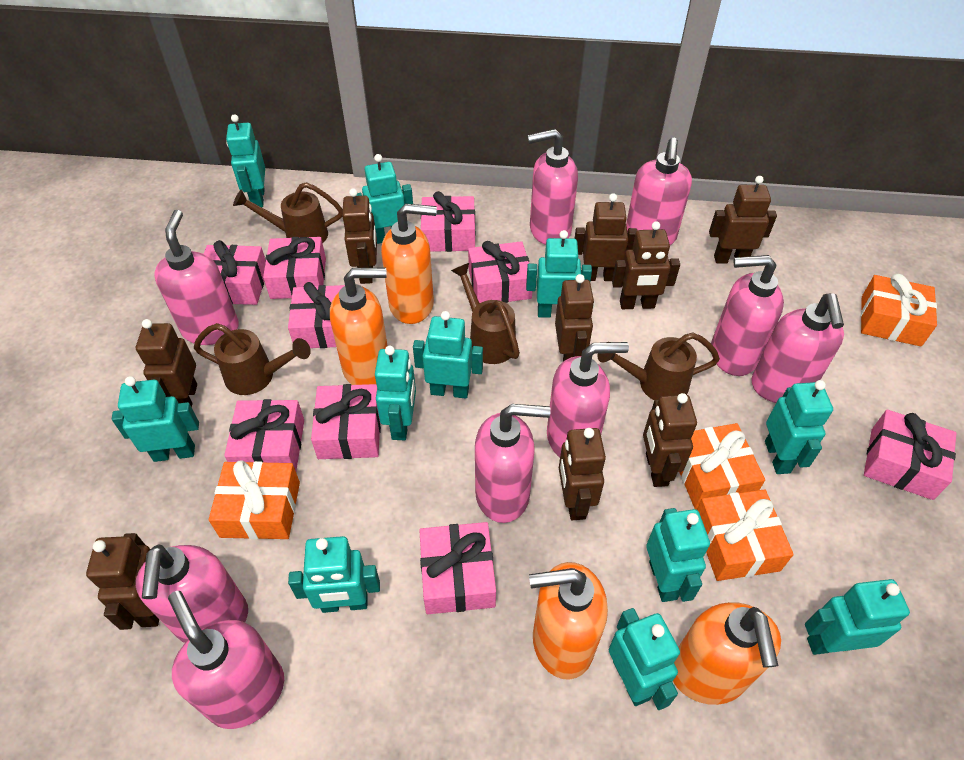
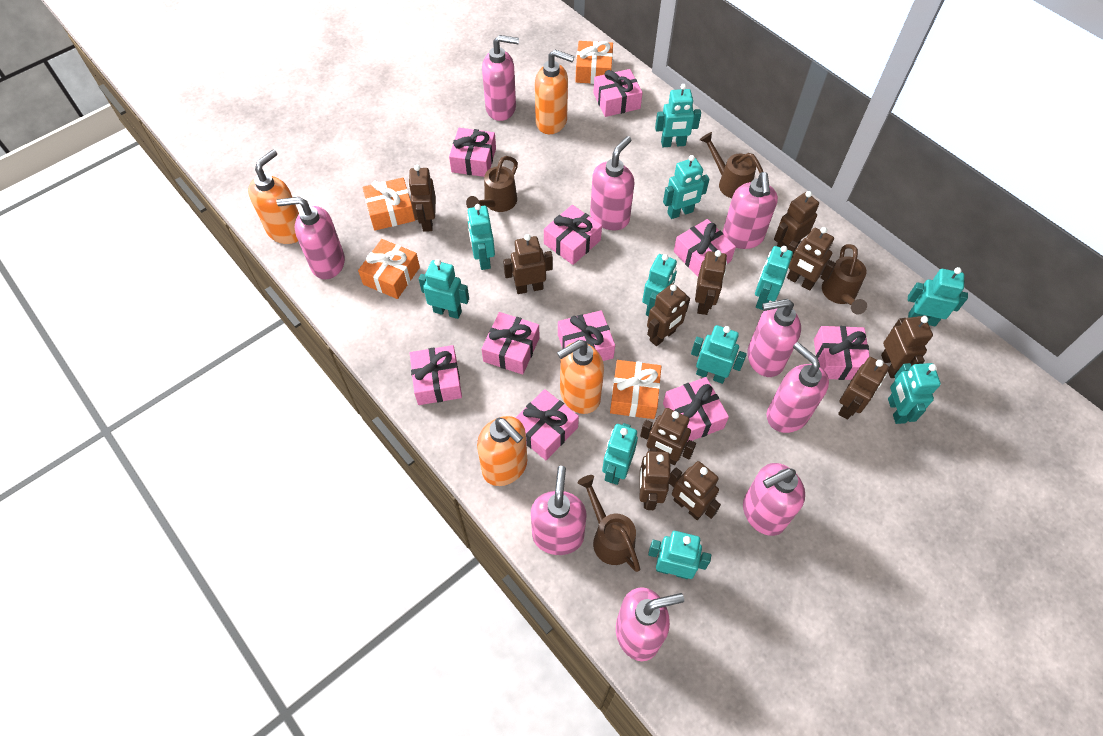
brown robot: 9 -> 11
pink gift: 9 -> 10

